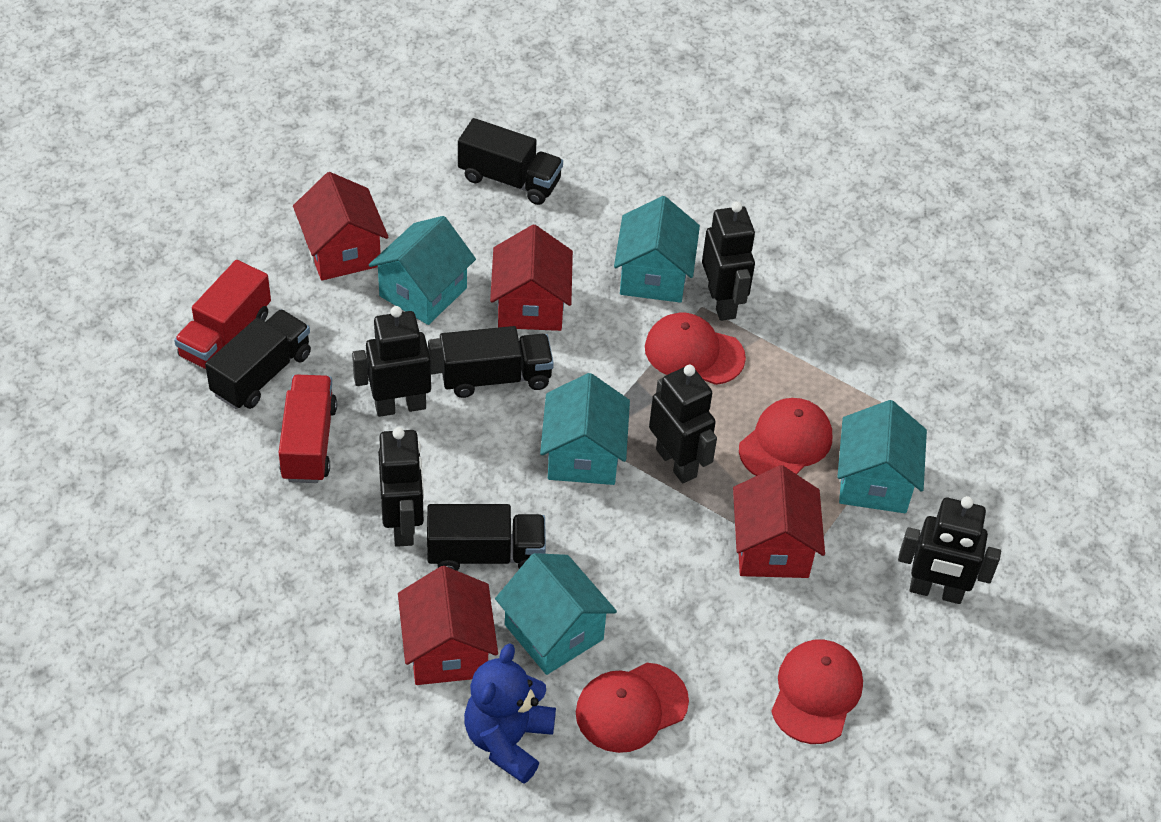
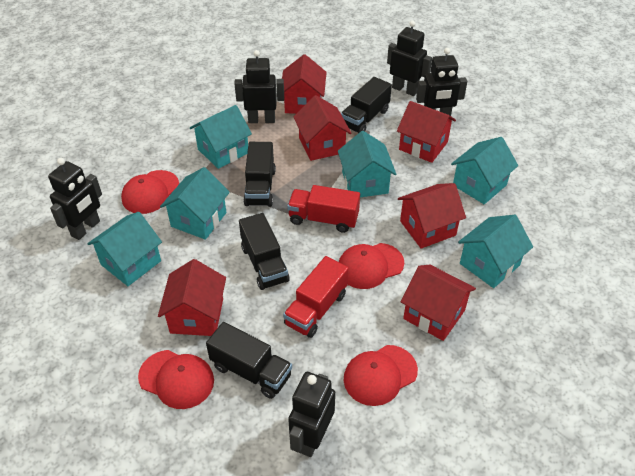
blue teddy bear: 1 -> 0
red house: 4 -> 6
turquoise house: 5 -> 6

